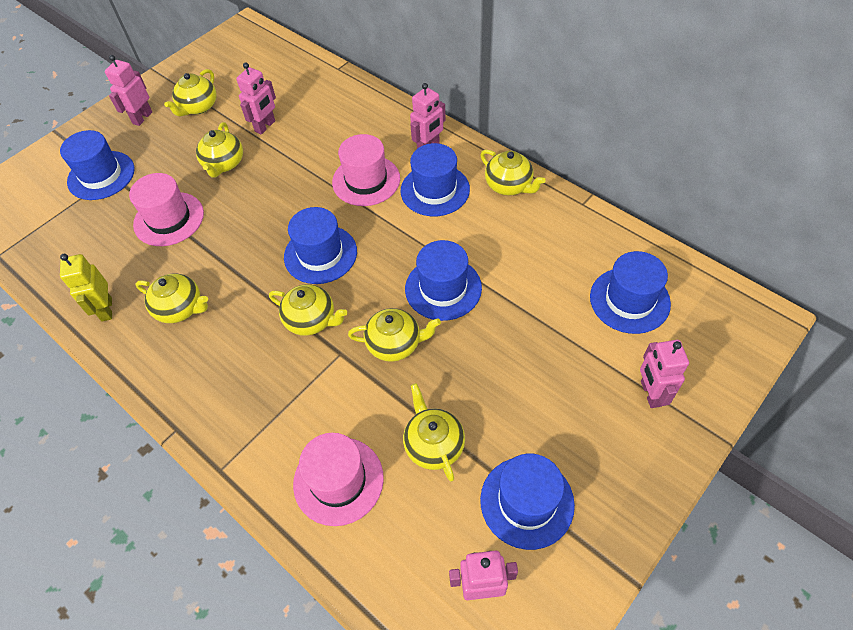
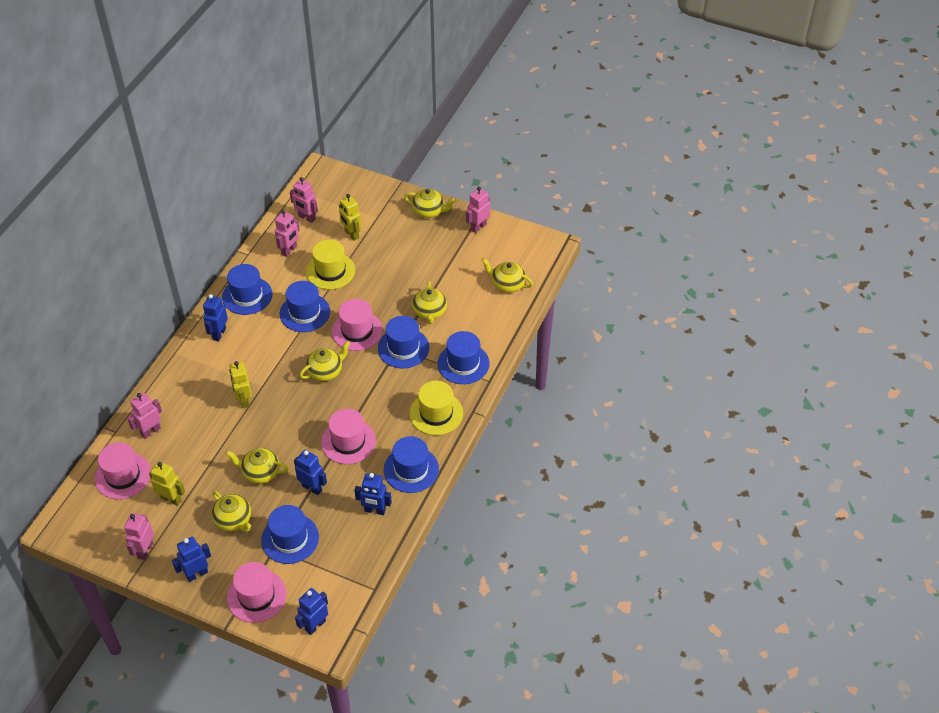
blue robot: 0 -> 5
pink hat: 3 -> 4
yellow hat: 0 -> 2
yellow robot: 1 -> 3
yellow teapot: 7 -> 6

